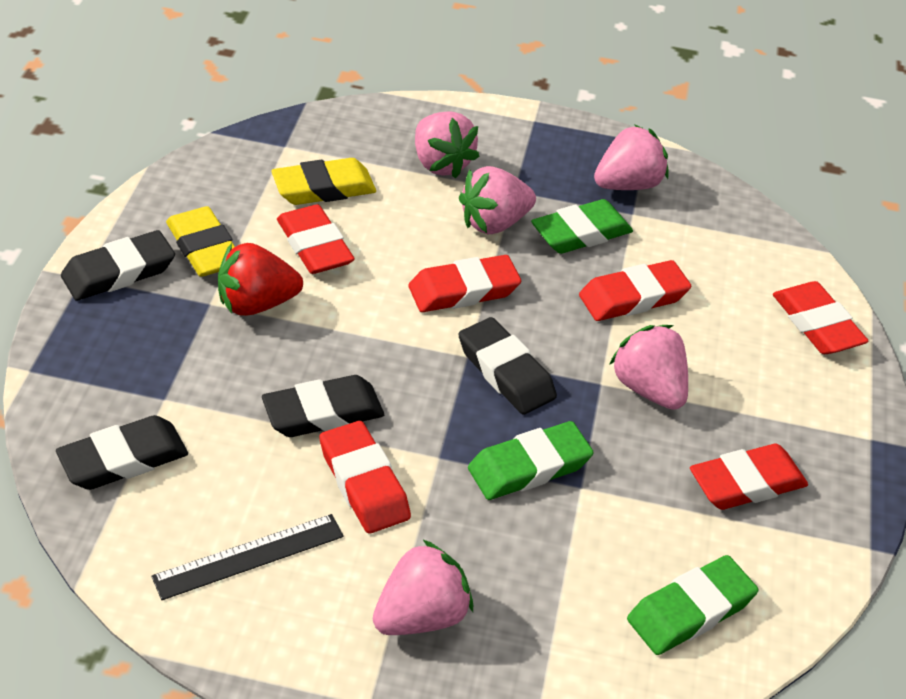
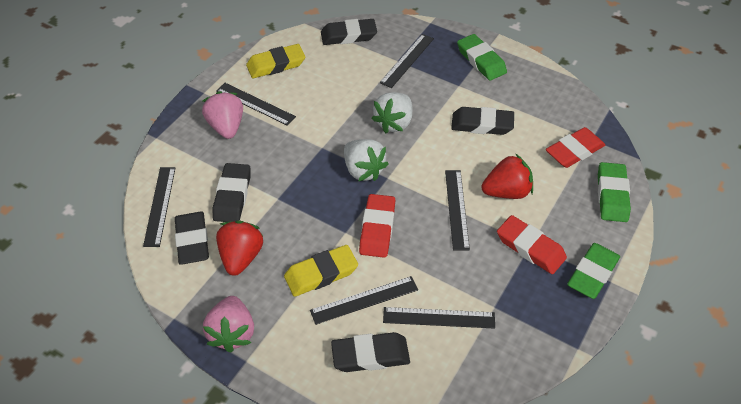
black eraser: 4 -> 5
black ruler: 1 -> 6
pink strawberry: 5 -> 2
red eraser: 6 -> 3
red strawberry: 1 -> 2
white strawberry: 0 -> 2

